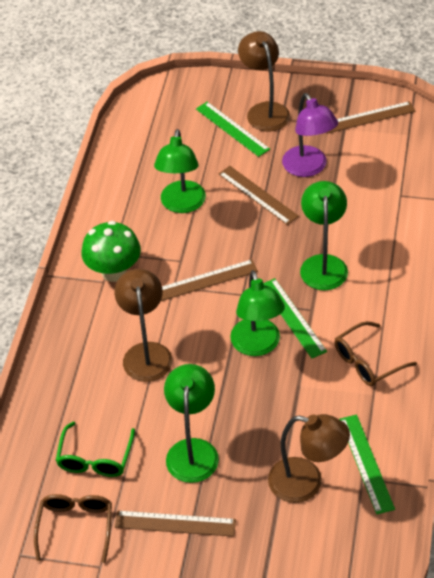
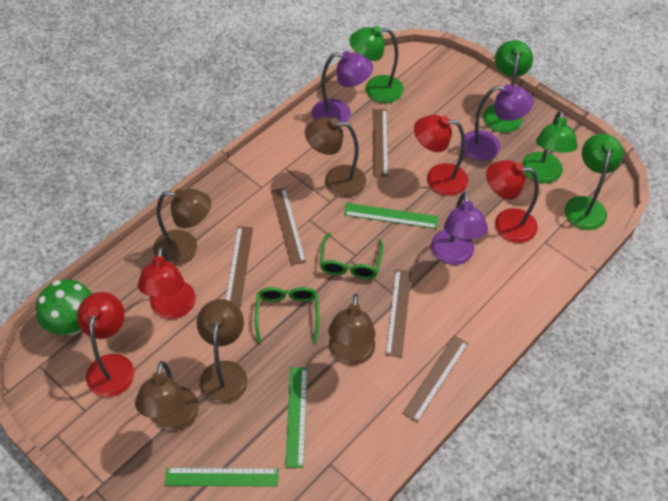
brown glasses: 2 -> 0
brown lamp: 3 -> 5
brown ruler: 4 -> 5
green glasses: 1 -> 2
purple lamp: 1 -> 3
red lamp: 0 -> 4

